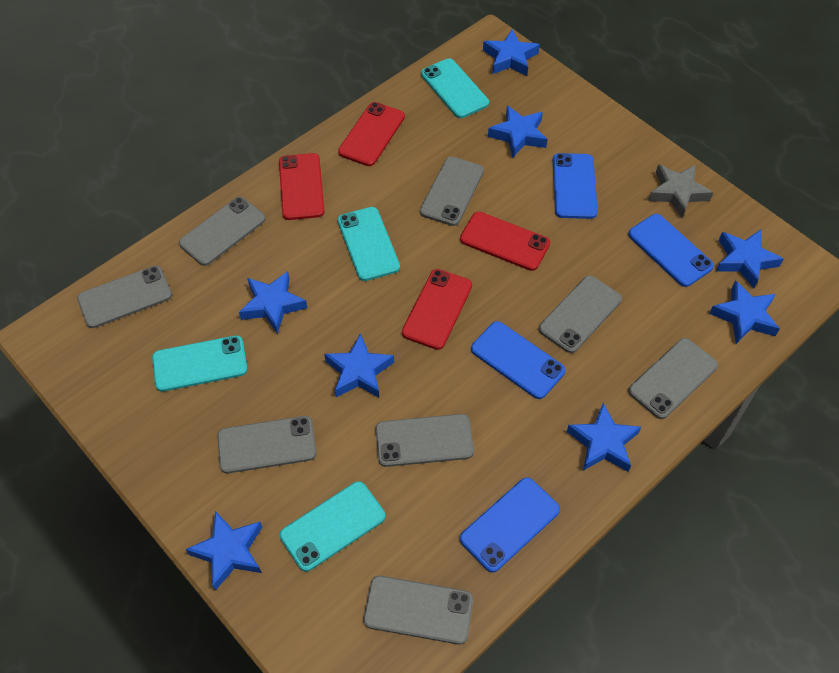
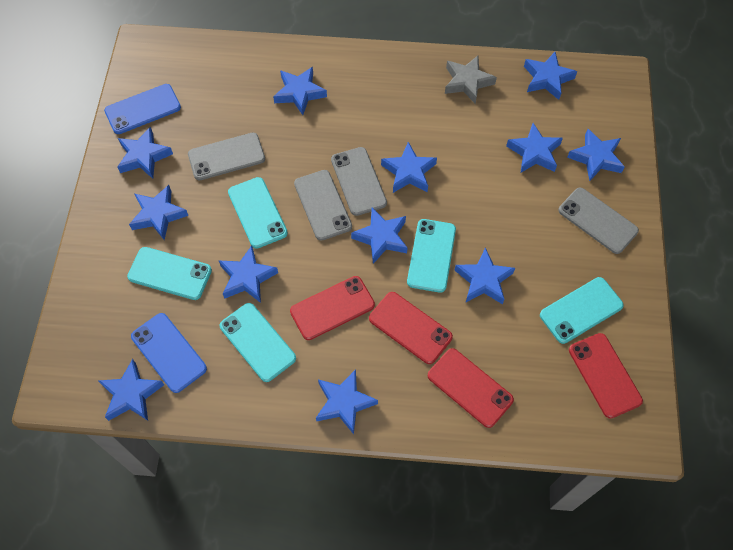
blue phone: 4 -> 2
blue star: 8 -> 12
grey phone: 8 -> 4
turquoise phone: 4 -> 5

